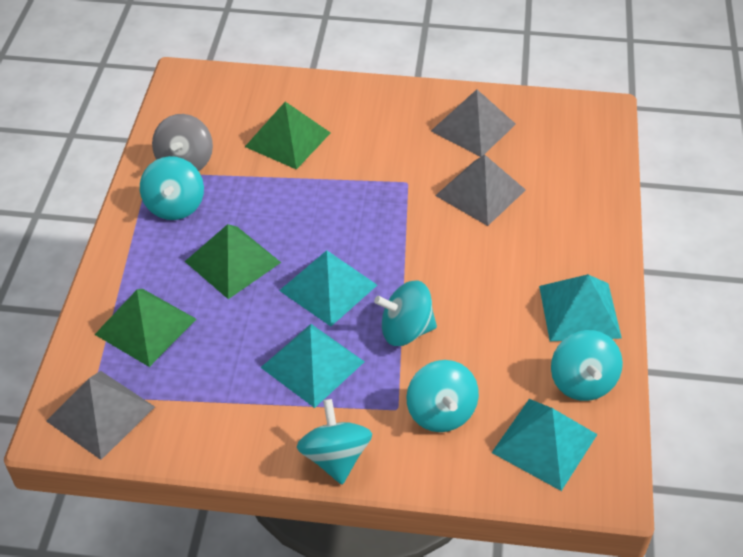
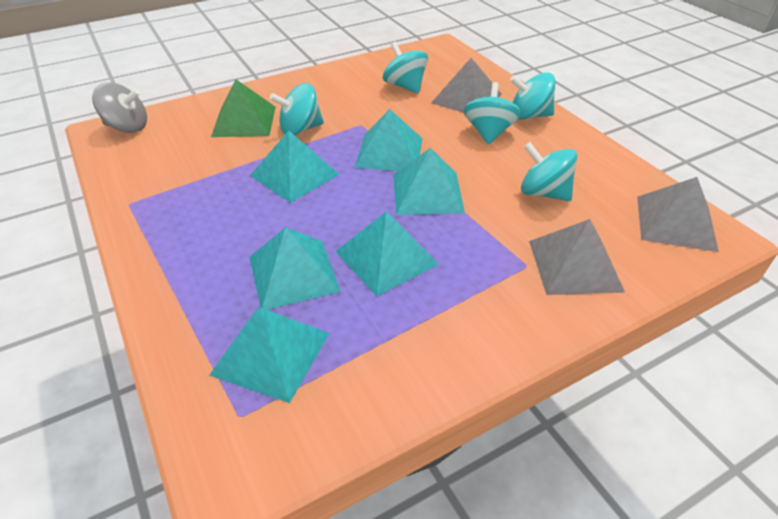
green pyramid: 3 -> 1
turquoise pyramid: 4 -> 6

